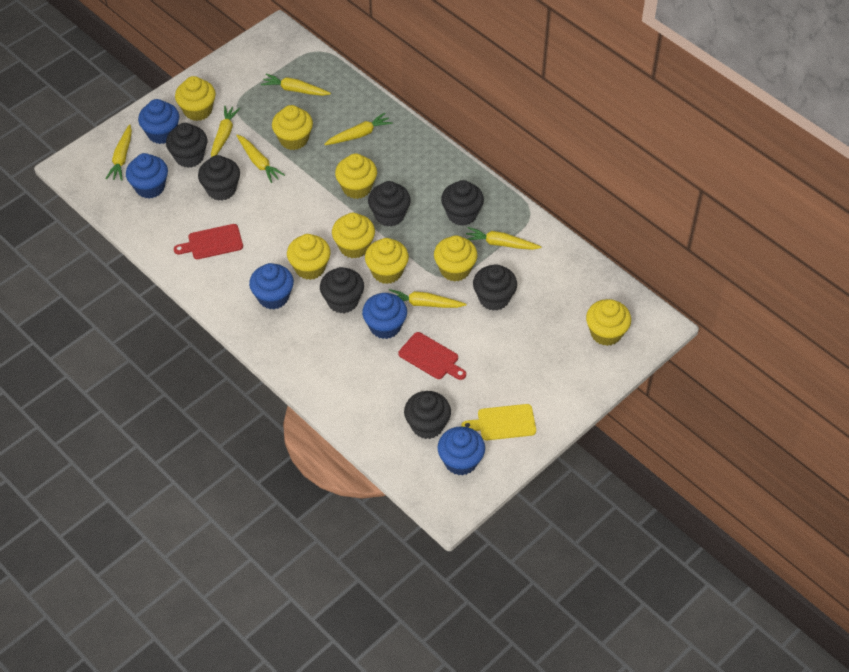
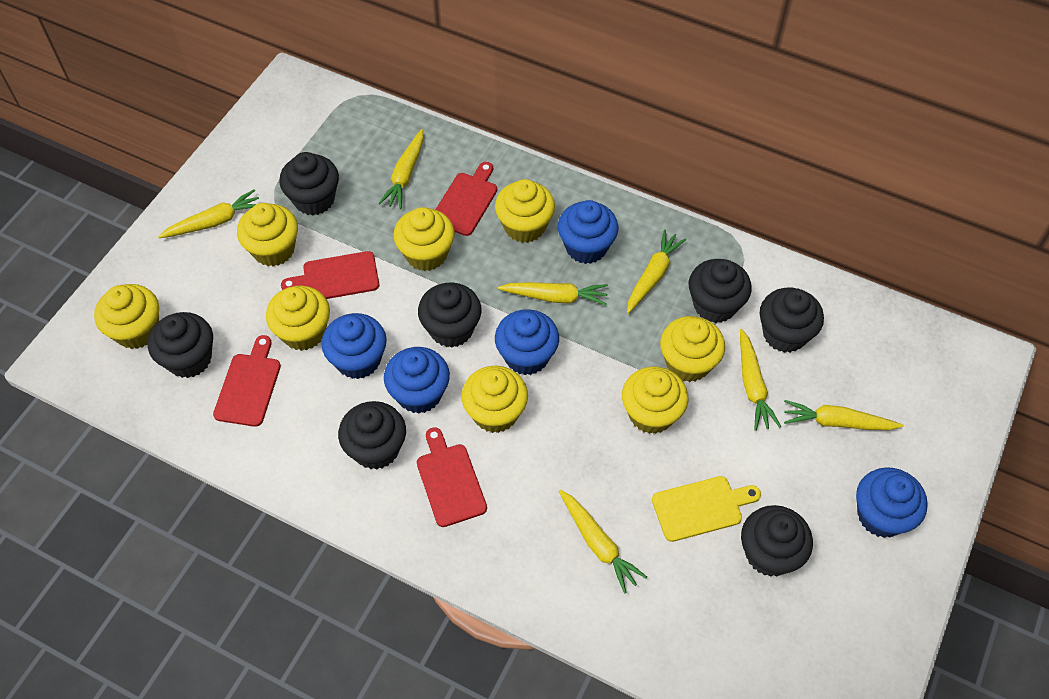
red cutting board: 2 -> 4

